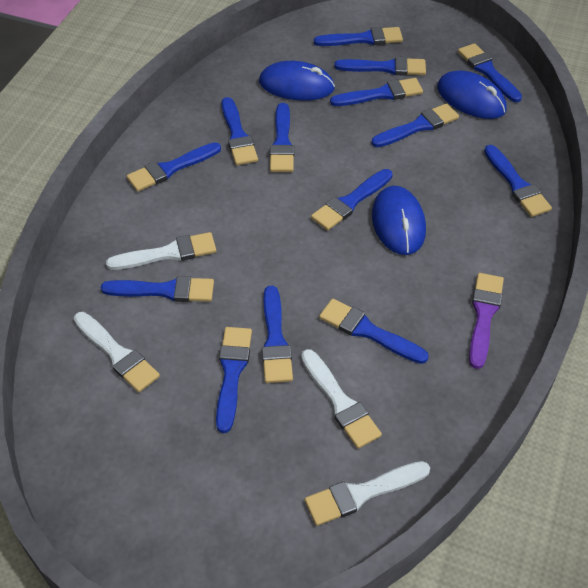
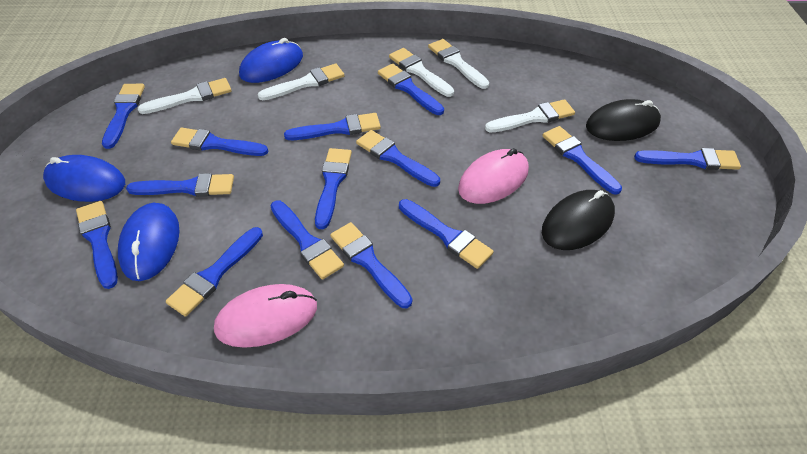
black mouse: 0 -> 2
pink mouse: 0 -> 2
purple brush: 1 -> 0
white brush: 4 -> 5

